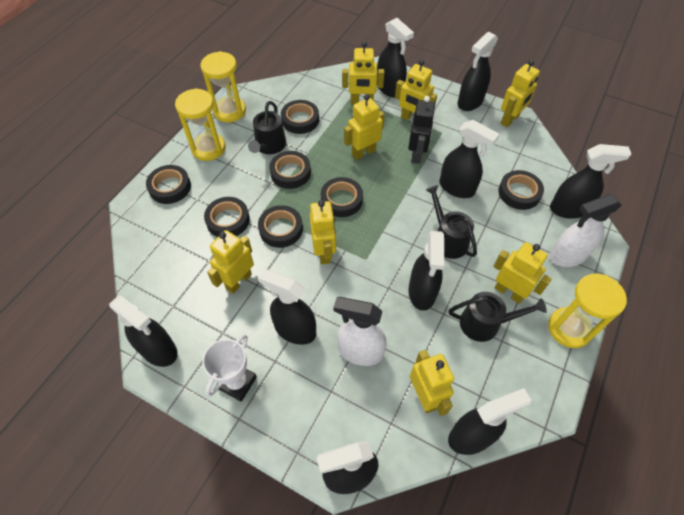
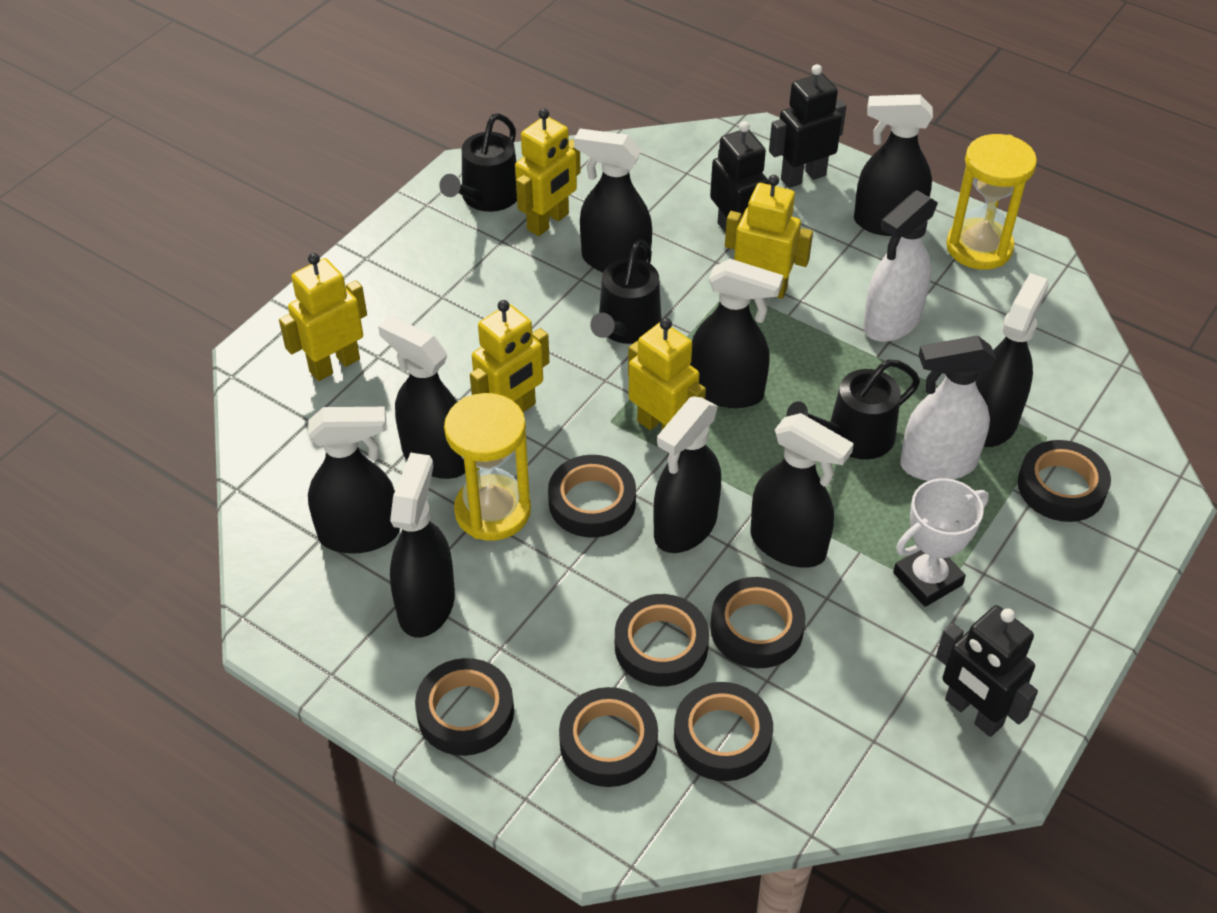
black robot: 1 -> 3
yellow hourglass: 3 -> 2
yellow robot: 8 -> 5

